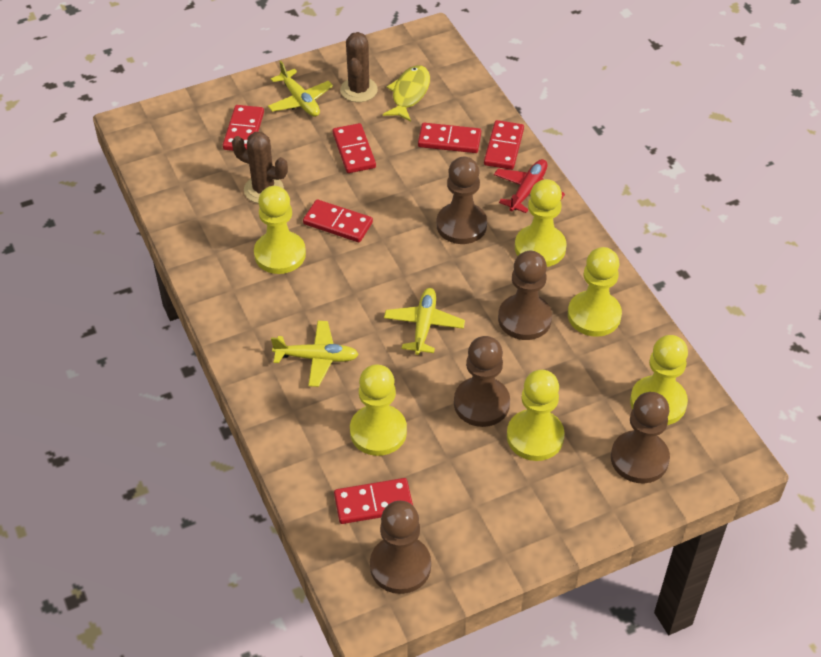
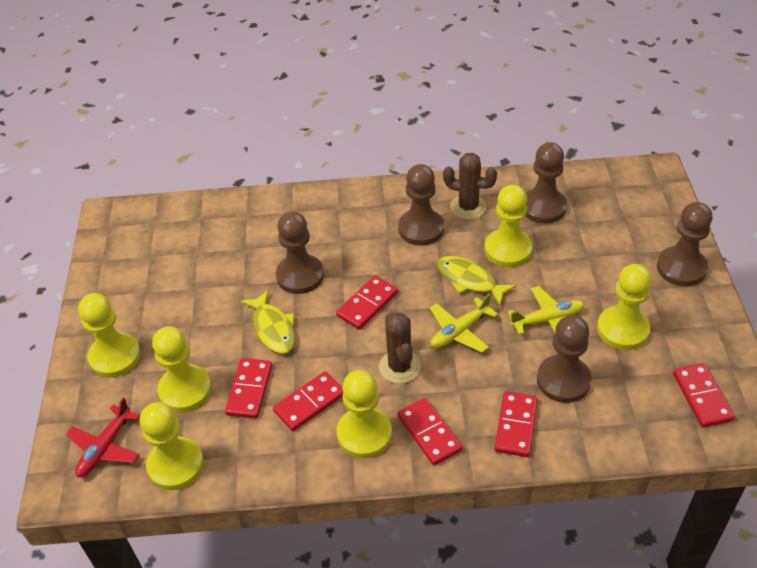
yellow fish: 1 -> 2
yellow plane: 3 -> 2

